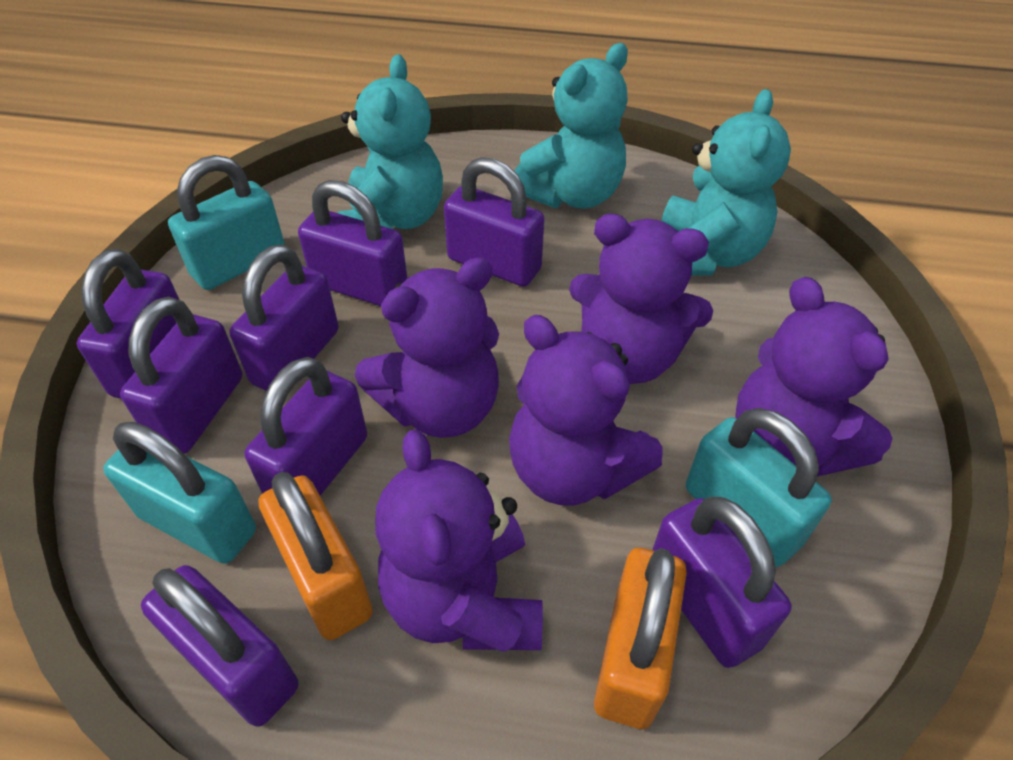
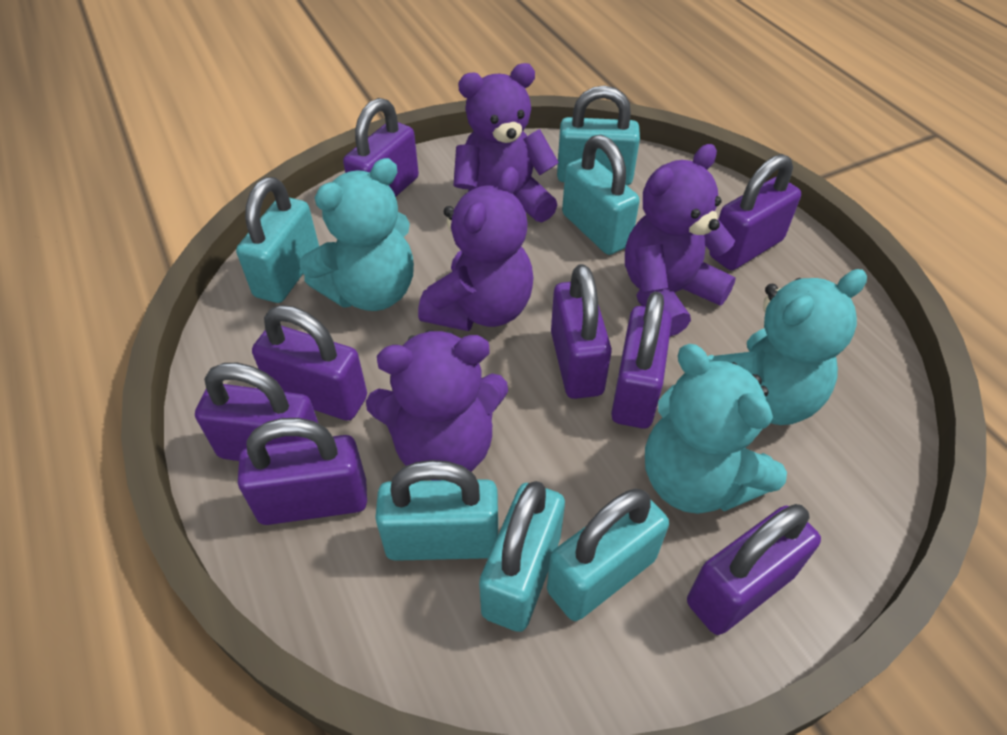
orange padlock: 2 -> 0
purple teddy bear: 5 -> 4
turquoise padlock: 3 -> 6

